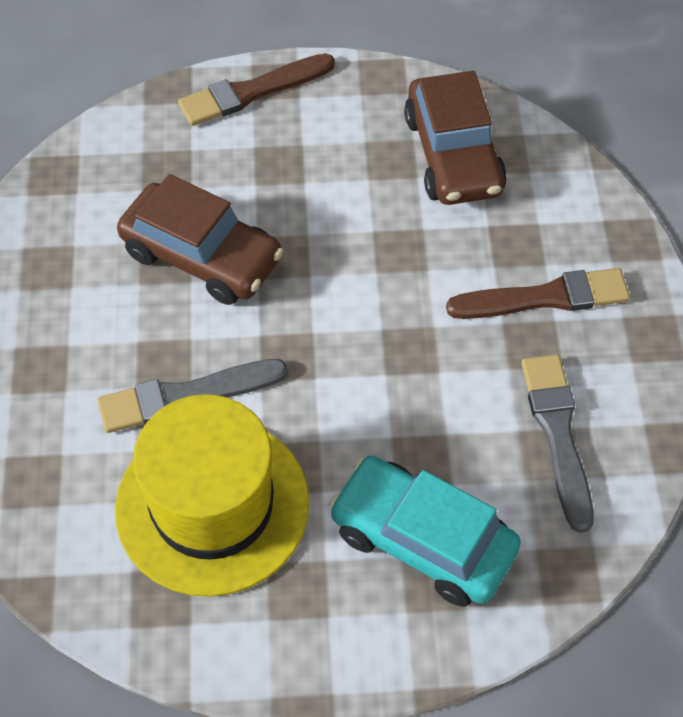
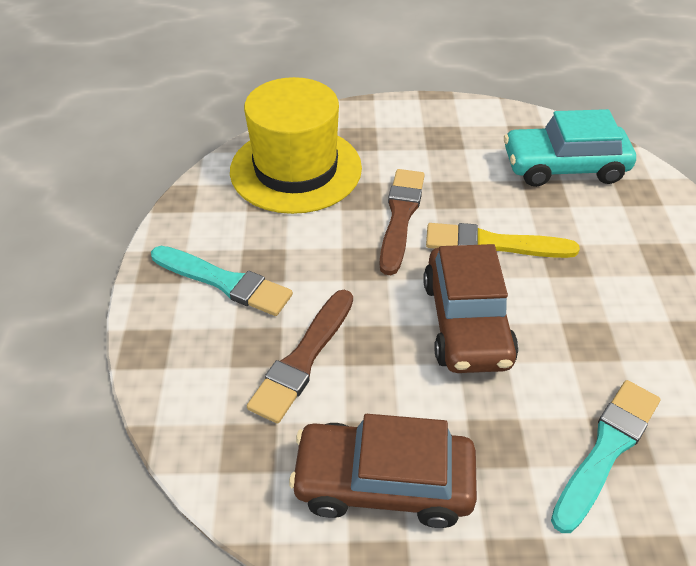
grey brush: 2 -> 0
turquoise brush: 0 -> 2
yellow brush: 0 -> 1

